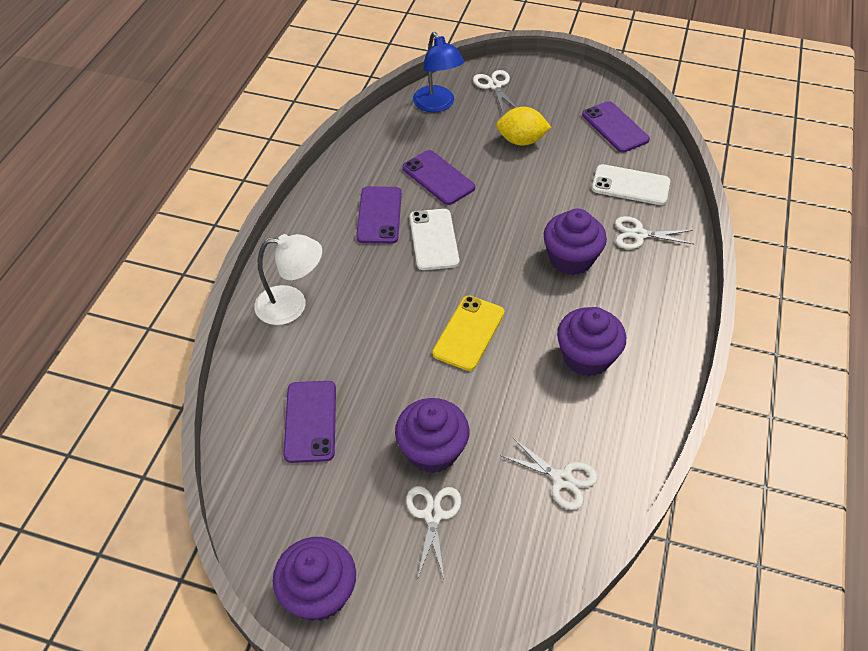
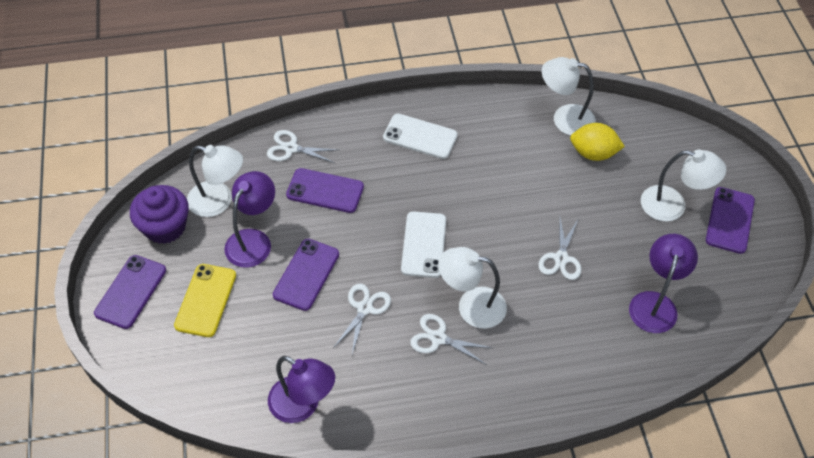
blue lamp: 1 -> 0
purple cupcake: 4 -> 1
purple lamp: 0 -> 3
white lamp: 1 -> 4

